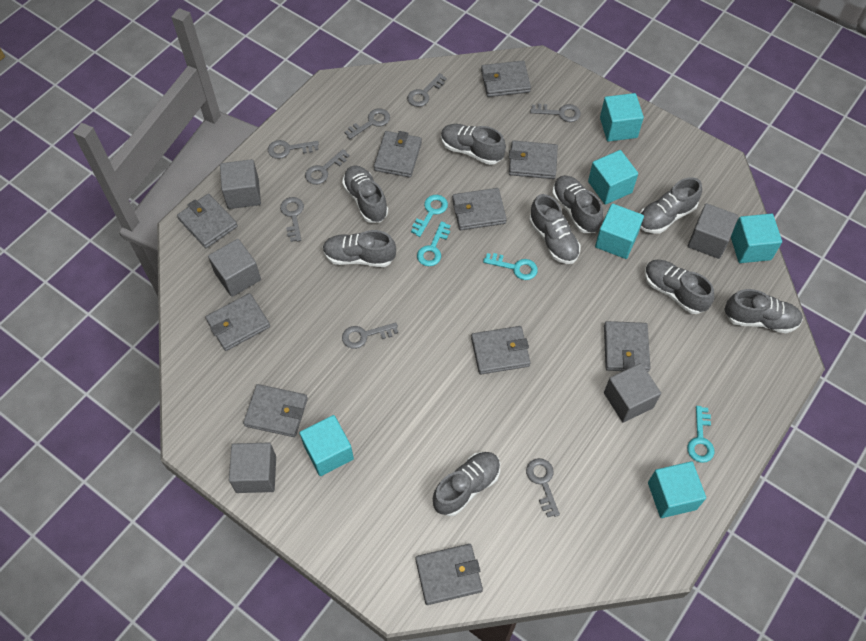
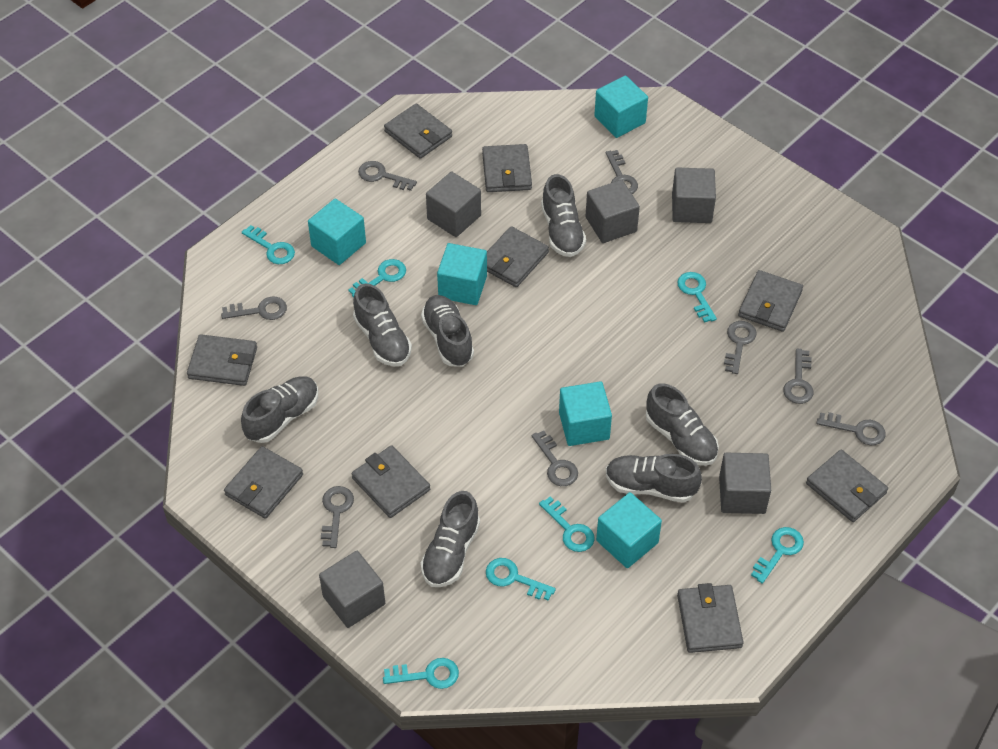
grey shoe: 9 -> 7
grey wallet: 10 -> 9
turquoise cube: 6 -> 5
turquoise key: 4 -> 7

